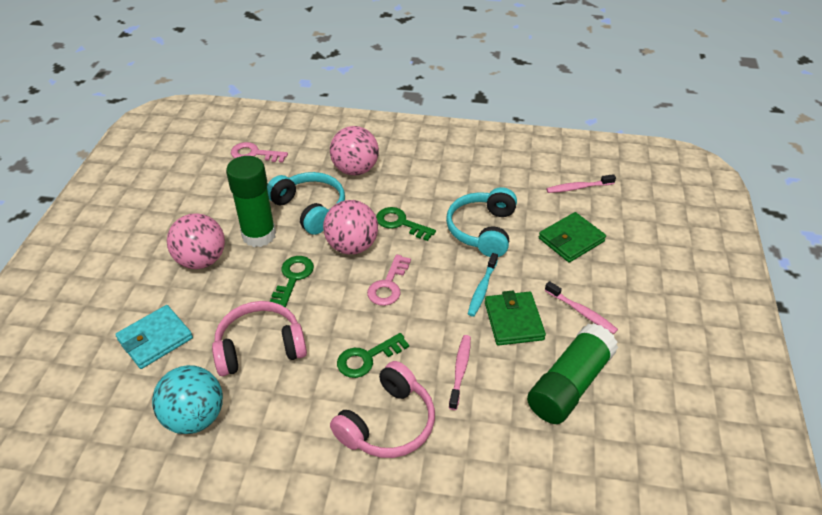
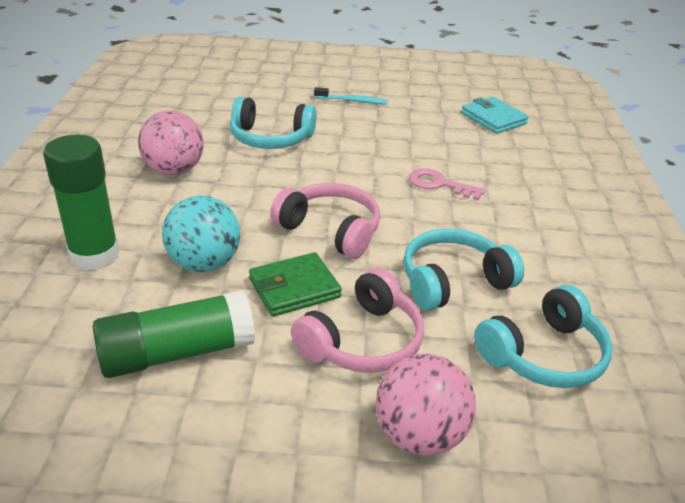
green key: 3 -> 0
green wallet: 2 -> 1
pink ball: 3 -> 2
pink key: 2 -> 1
pink toothbrush: 3 -> 0
turquoise headphones: 2 -> 3

